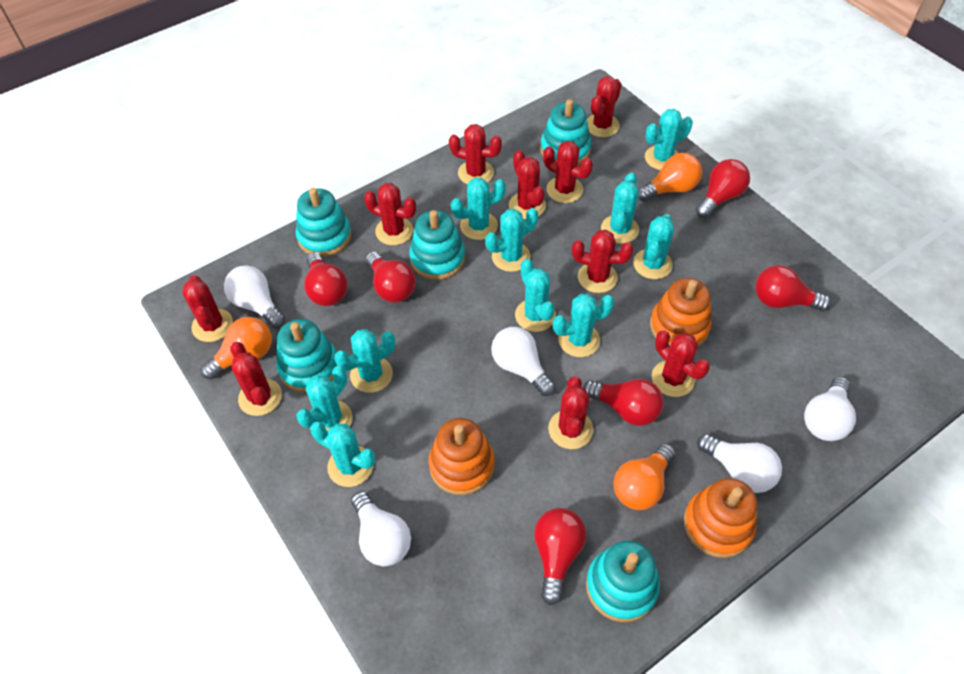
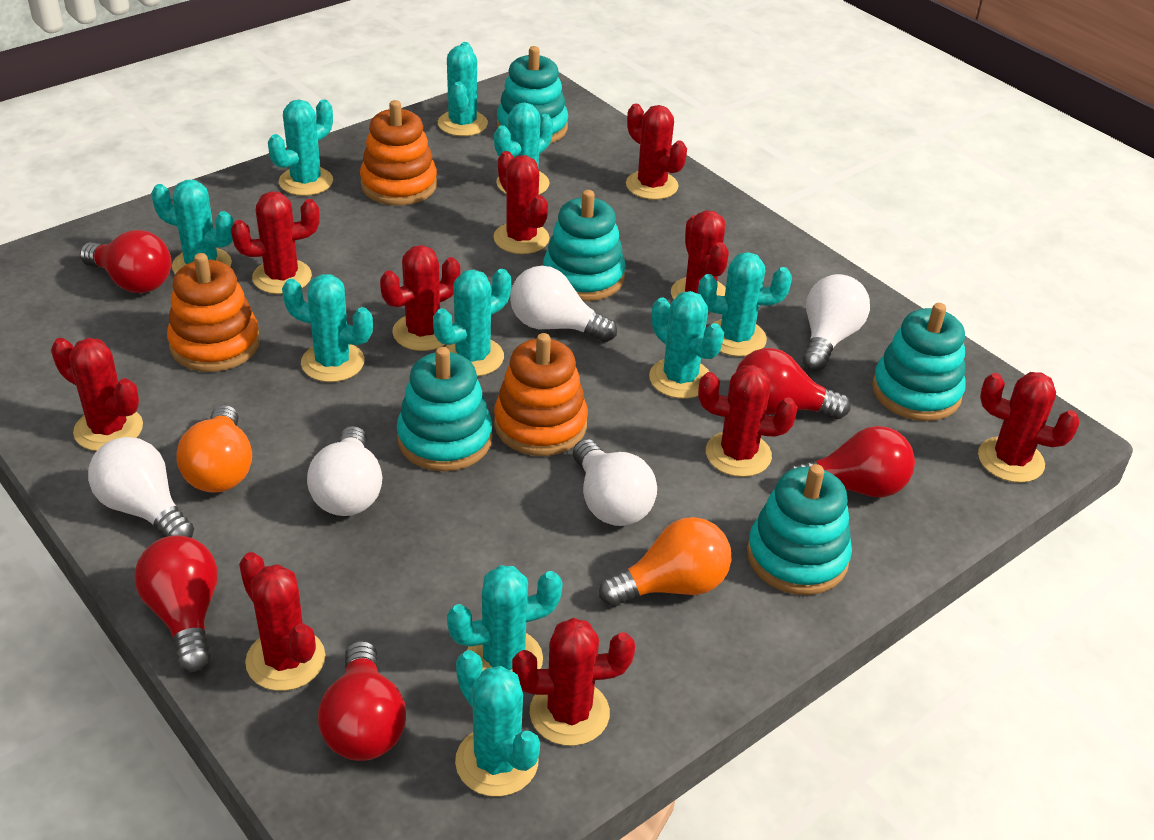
orange light bulb: 3 -> 2
red light bulb: 6 -> 5

